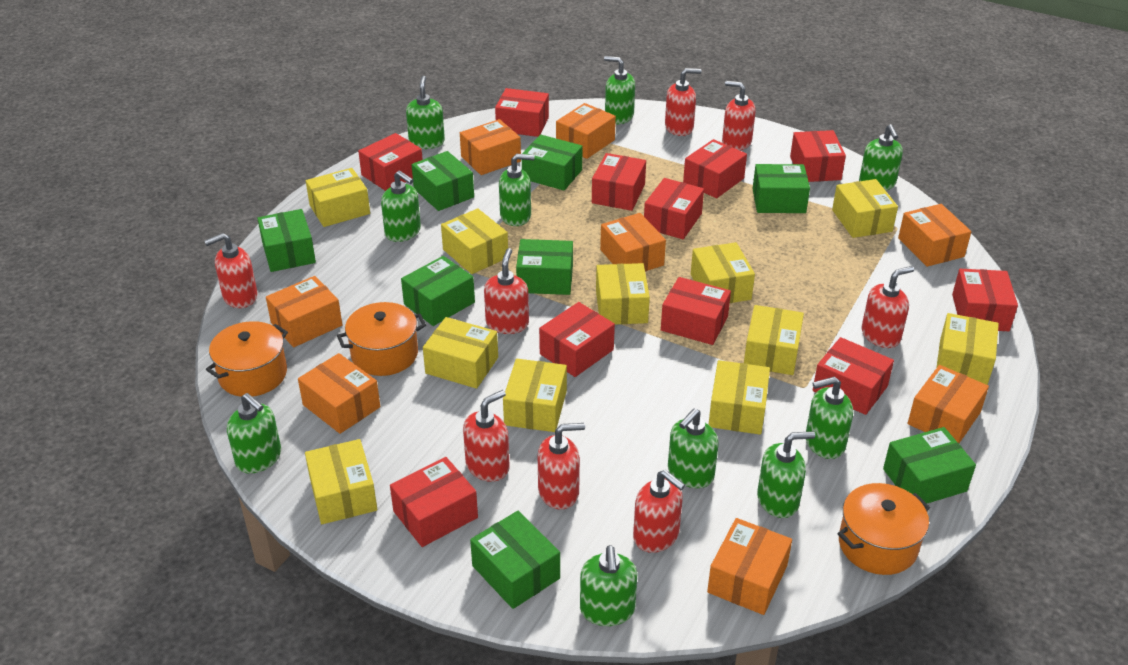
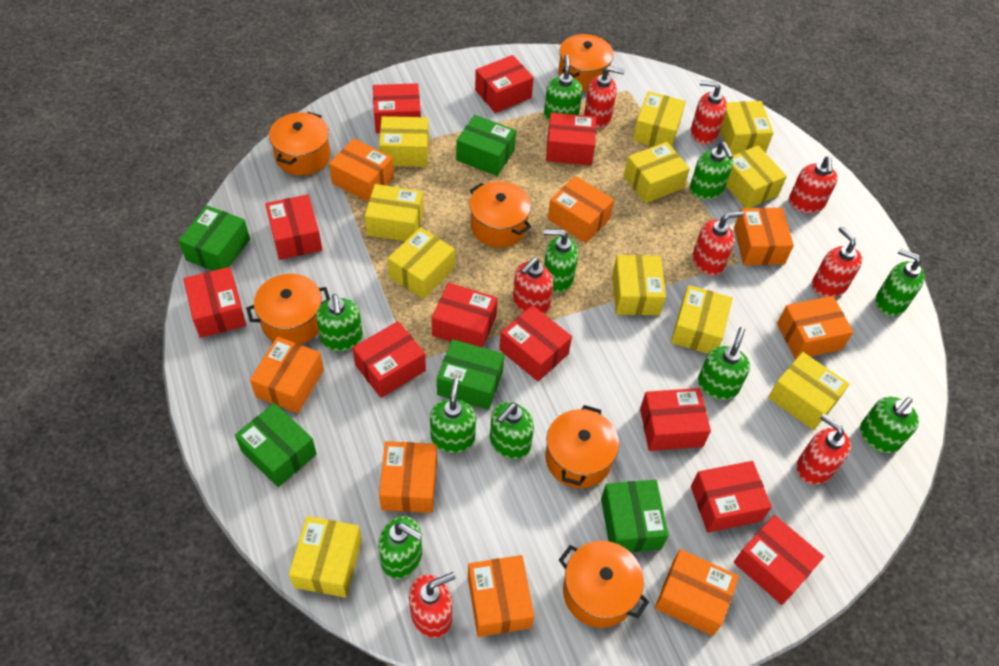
green box: 8 -> 5
orange pot: 3 -> 6

